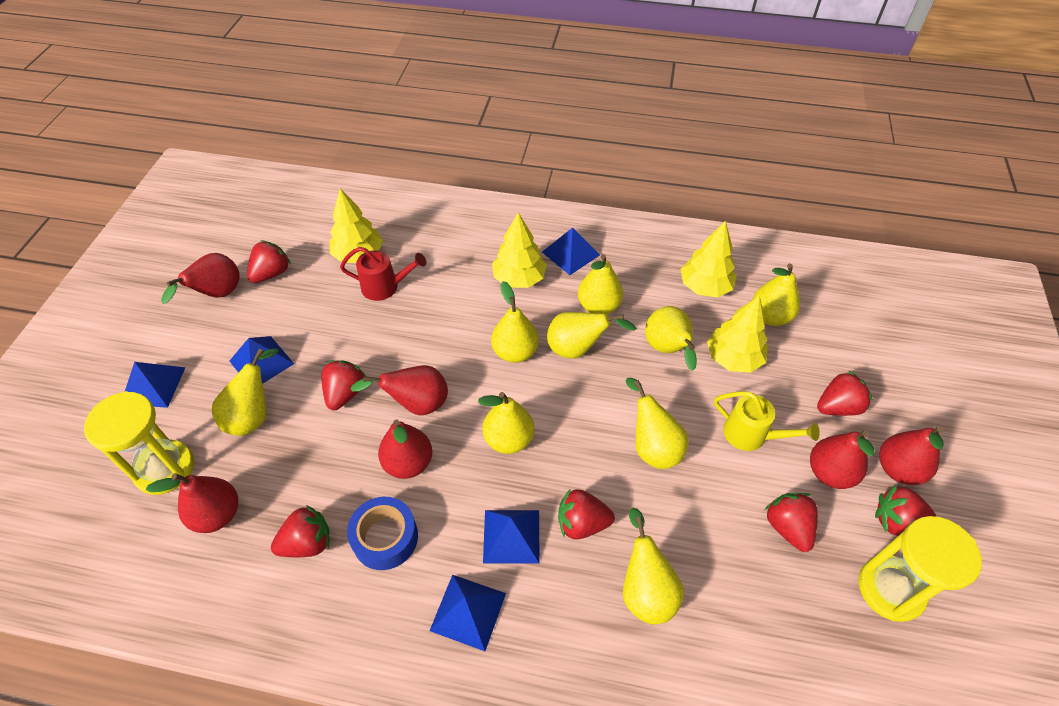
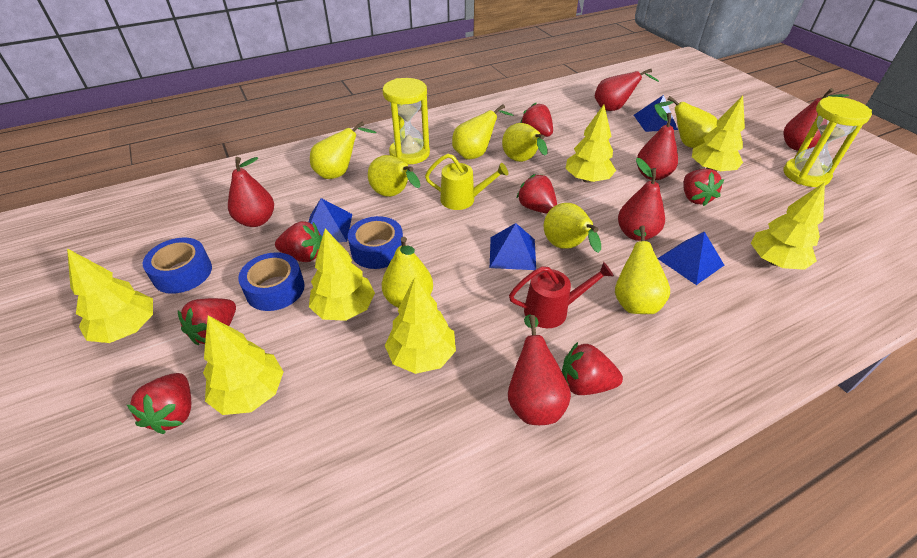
blue pyramid: 5 -> 4
blue tape: 1 -> 3
yellow pear: 9 -> 8
yellow tree: 4 -> 7

